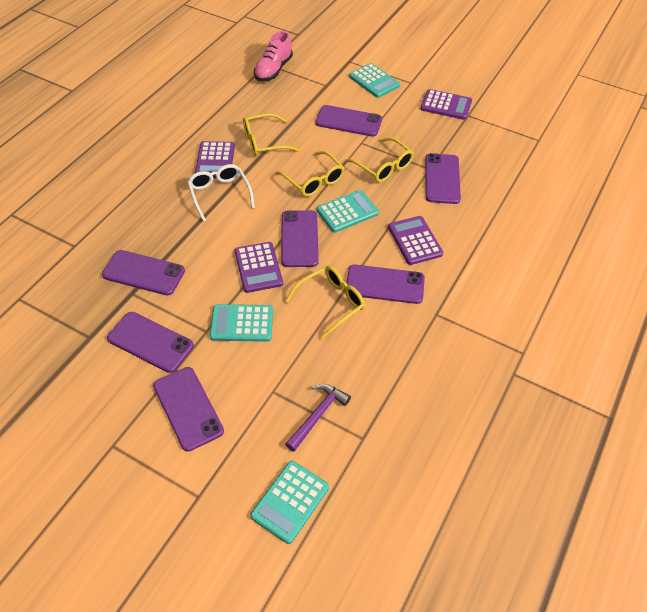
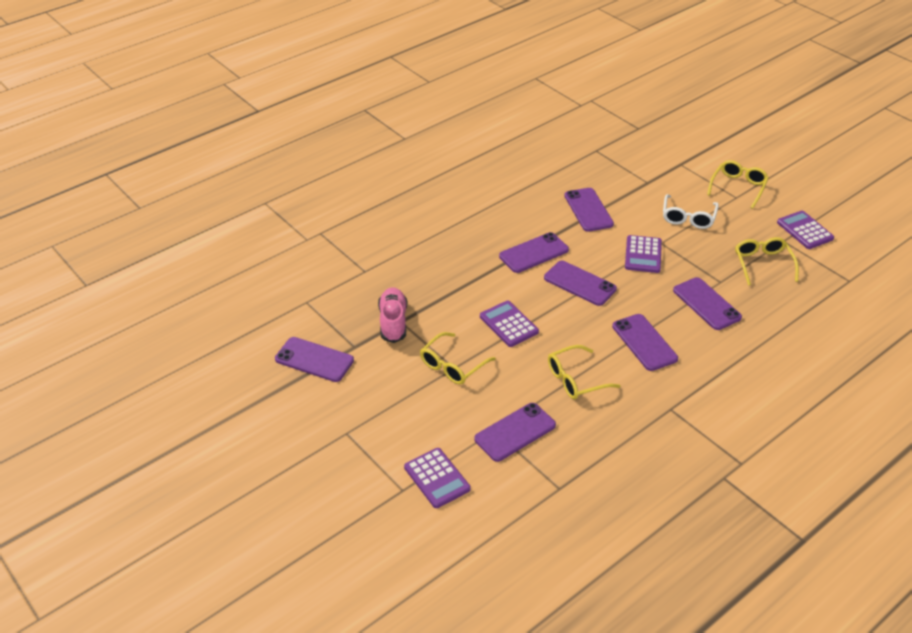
purple hammer: 1 -> 0
turquoise calculator: 4 -> 0

